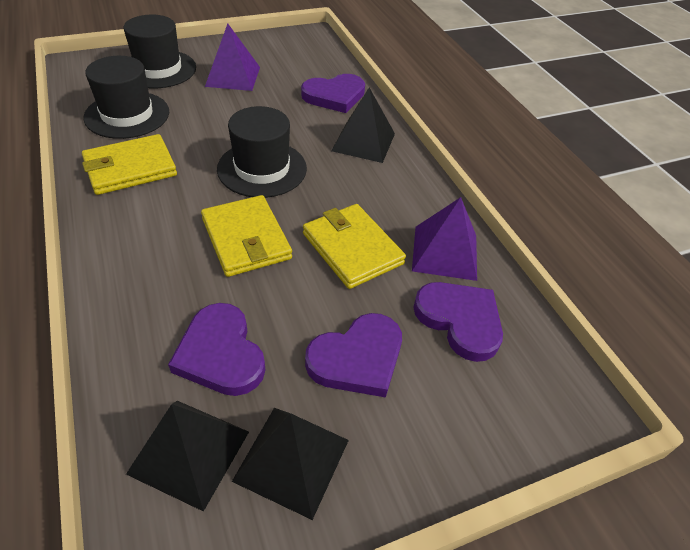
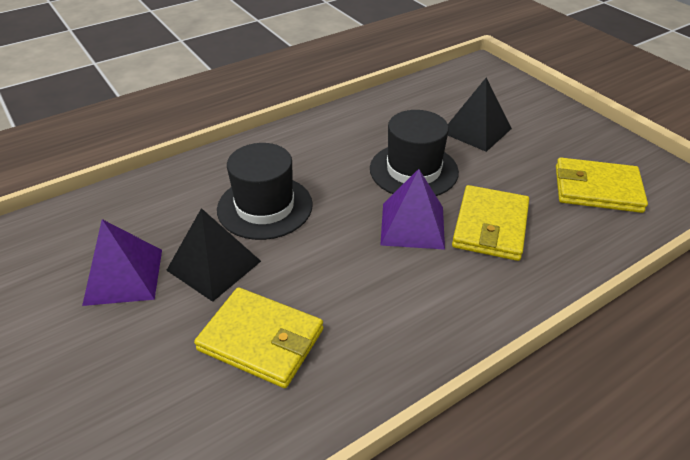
black hat: 3 -> 2
black pyramid: 3 -> 2
purple heart: 4 -> 0

